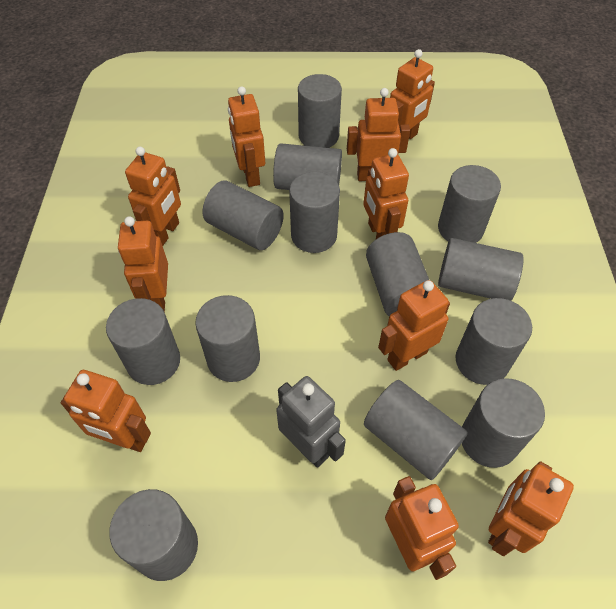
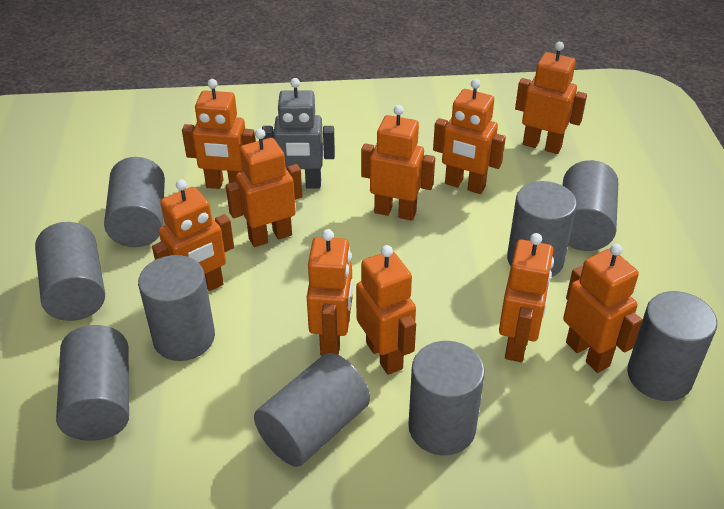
grey cylinder: 13 -> 9

